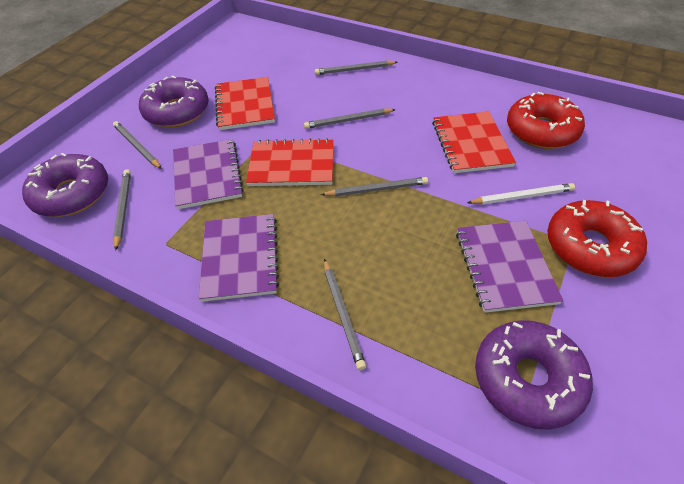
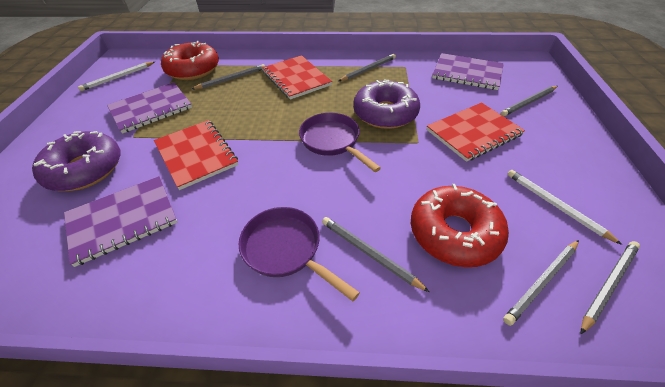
purple donut: 3 -> 2
purple pan: 0 -> 2
white pencil: 1 -> 2

